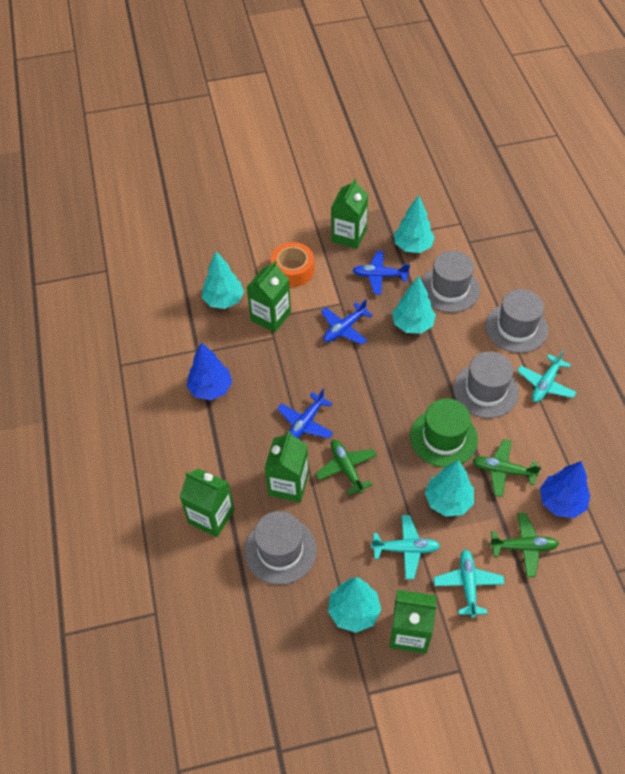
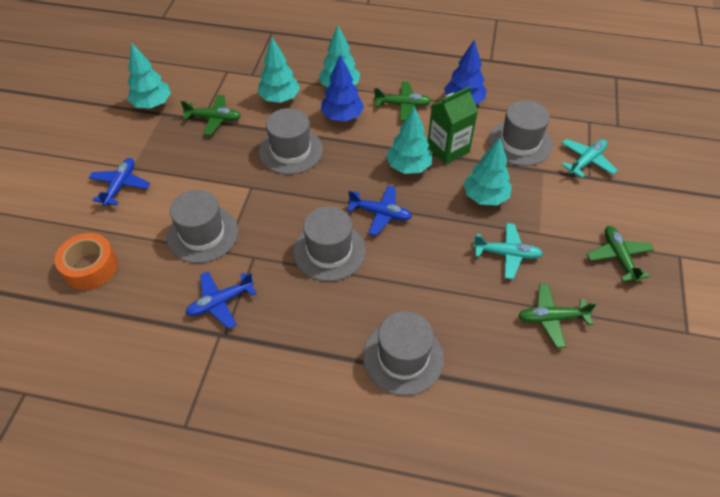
green carton: 5 -> 1
green hat: 1 -> 0
green plane: 3 -> 4
grey hat: 4 -> 5
turquoise plane: 3 -> 2

